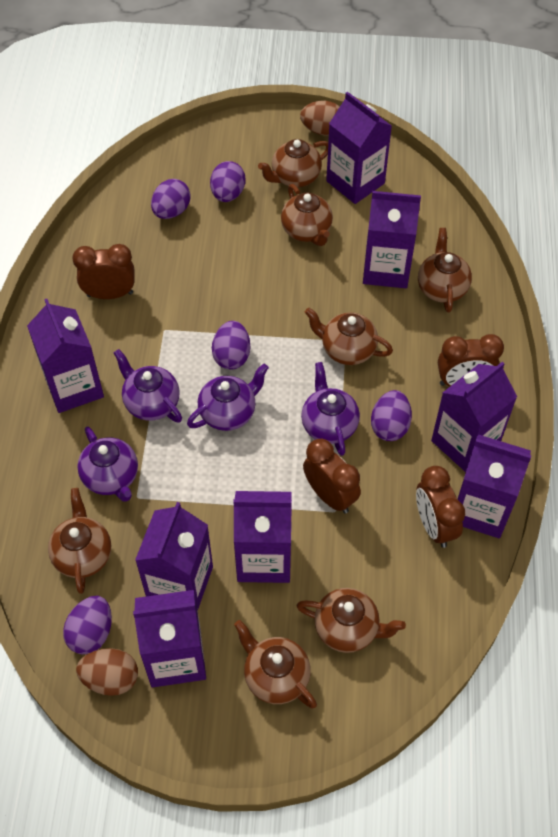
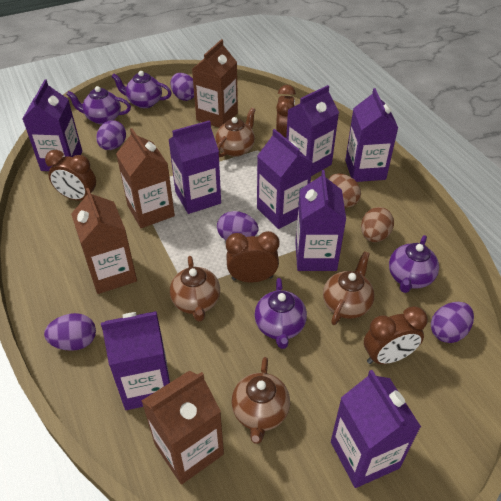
brown carton: 0 -> 4
brown teapot: 7 -> 4

